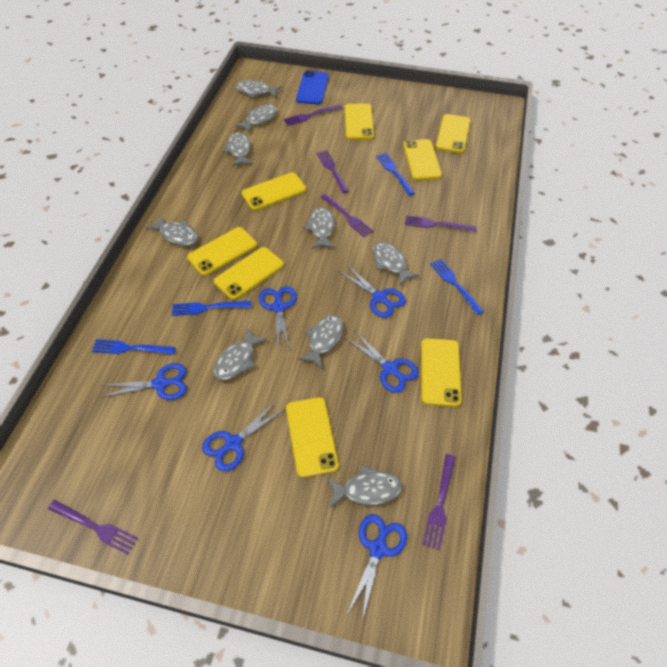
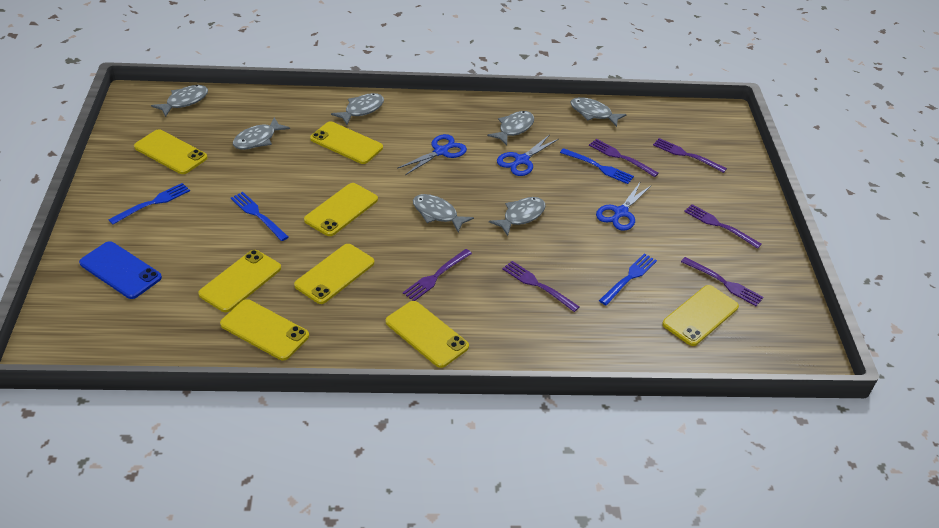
blue scissors: 6 -> 3
grey fish: 9 -> 7

